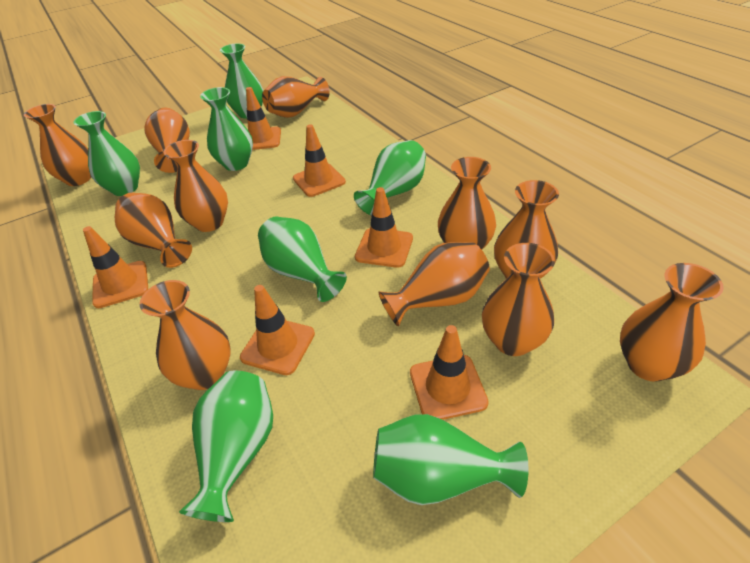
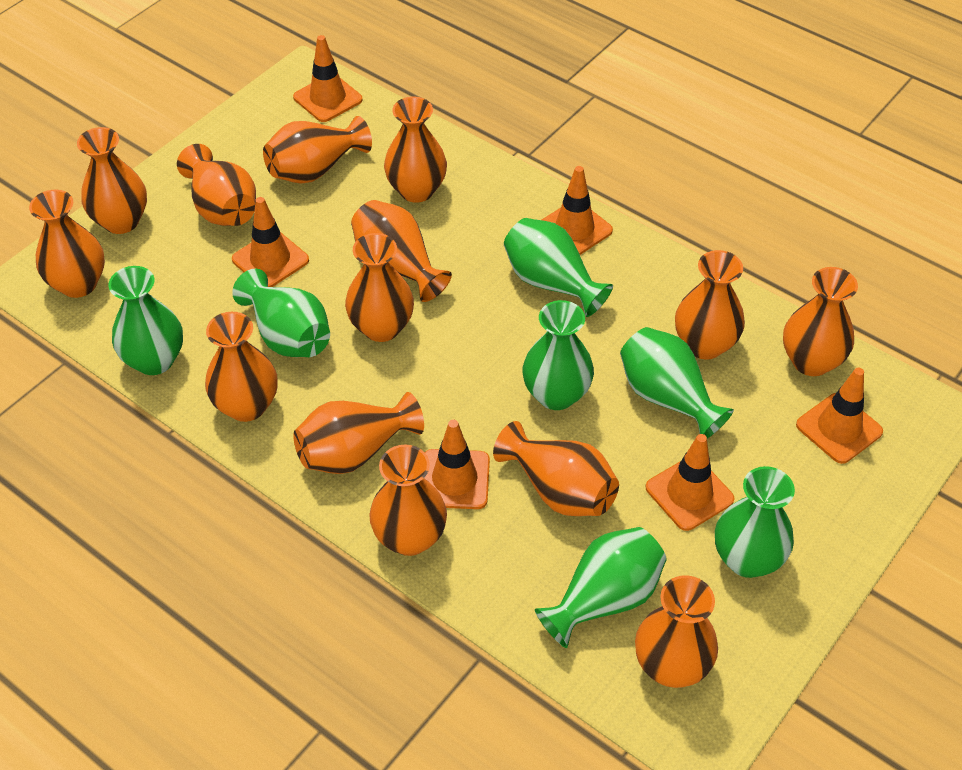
orange vase: 11 -> 14

